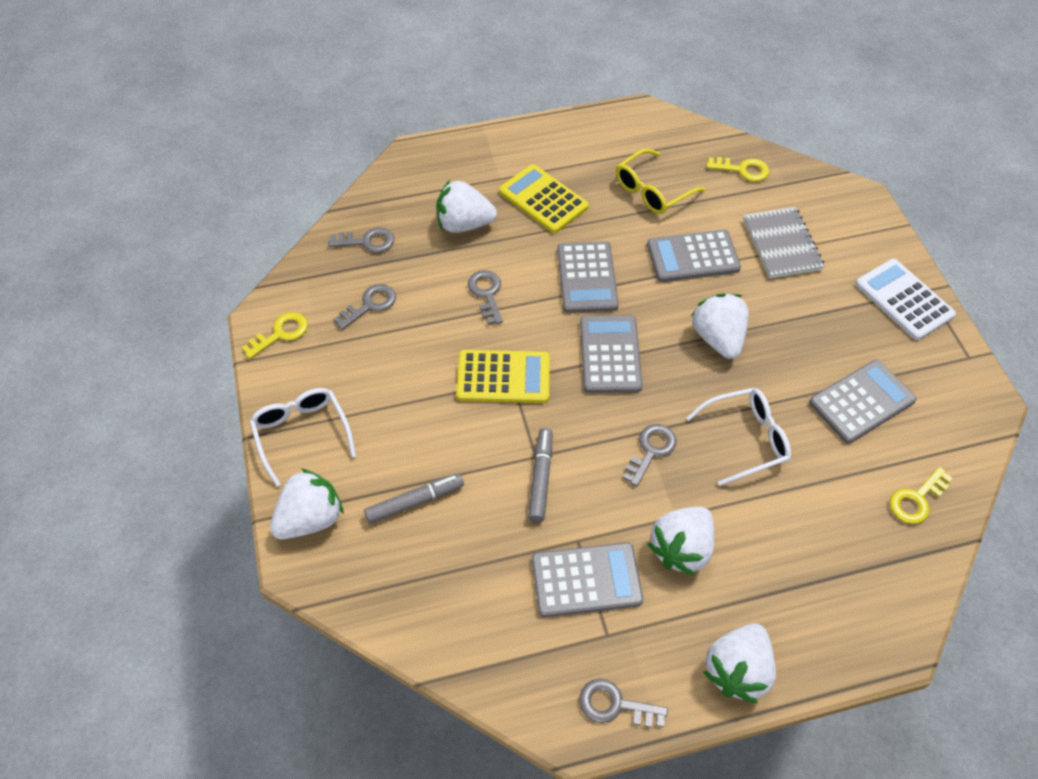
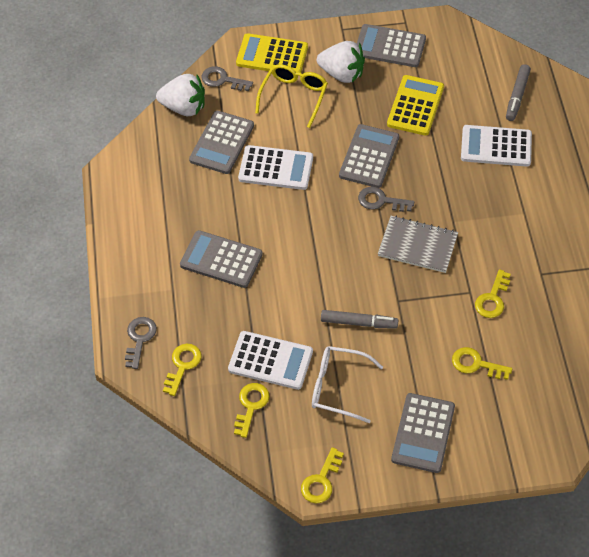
grey key: 5 -> 3
white calculator: 1 -> 3
white glasses: 2 -> 1
white strawberry: 5 -> 2
yellow key: 3 -> 5

